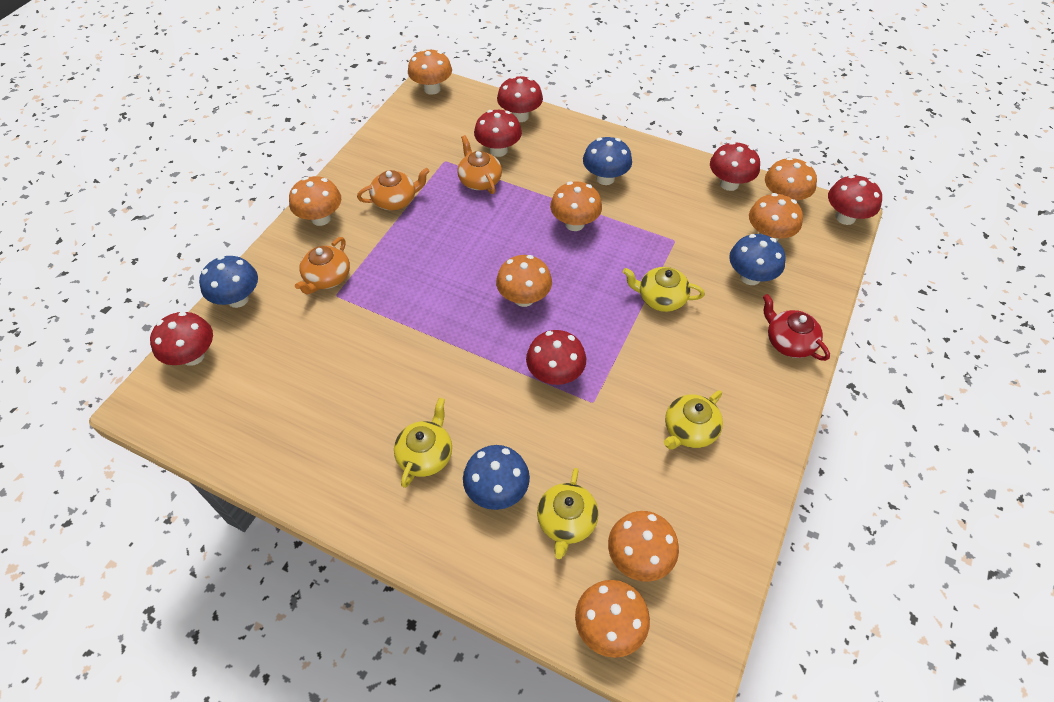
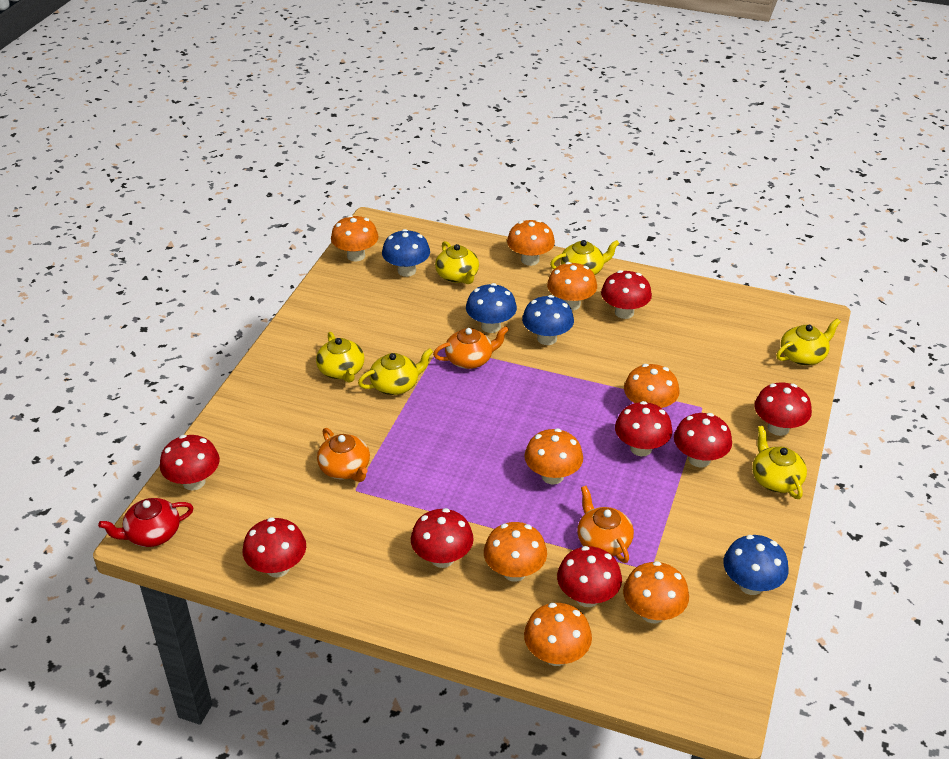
red mushroom: 6 -> 8
yellow teapot: 4 -> 6

